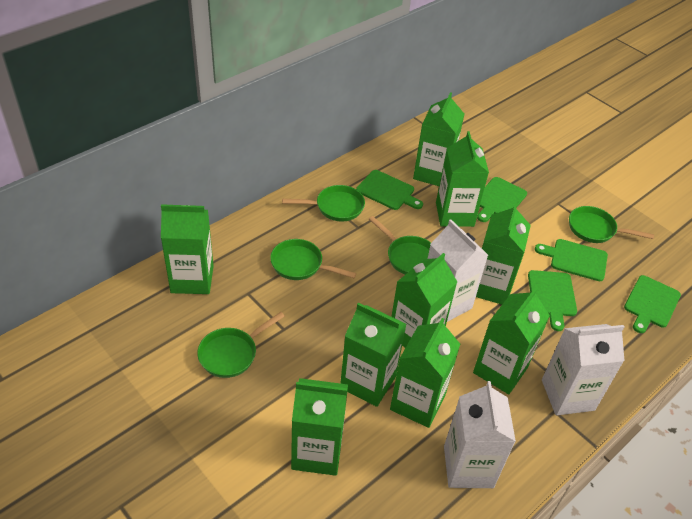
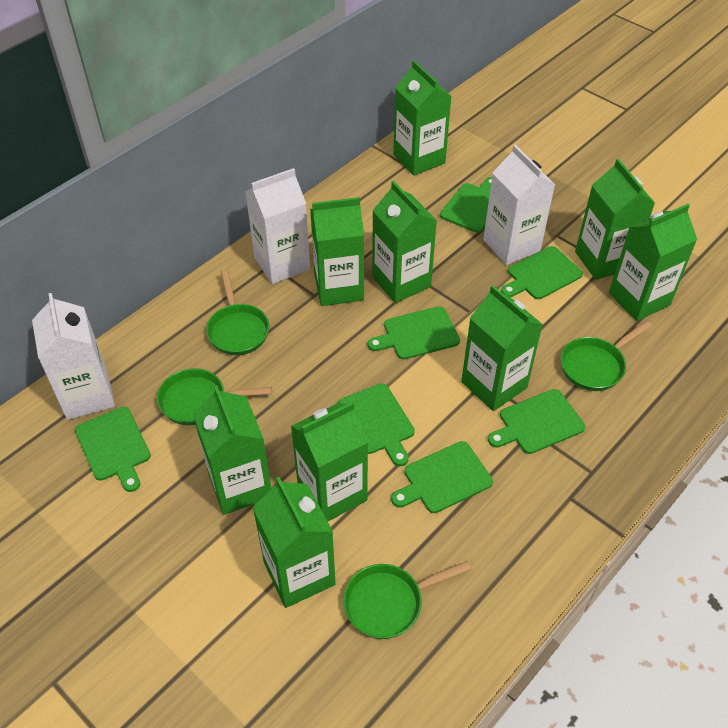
green cutting board: 5 -> 7
green pan: 5 -> 4

